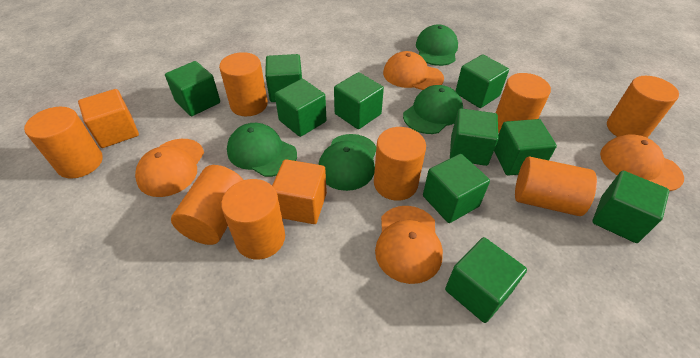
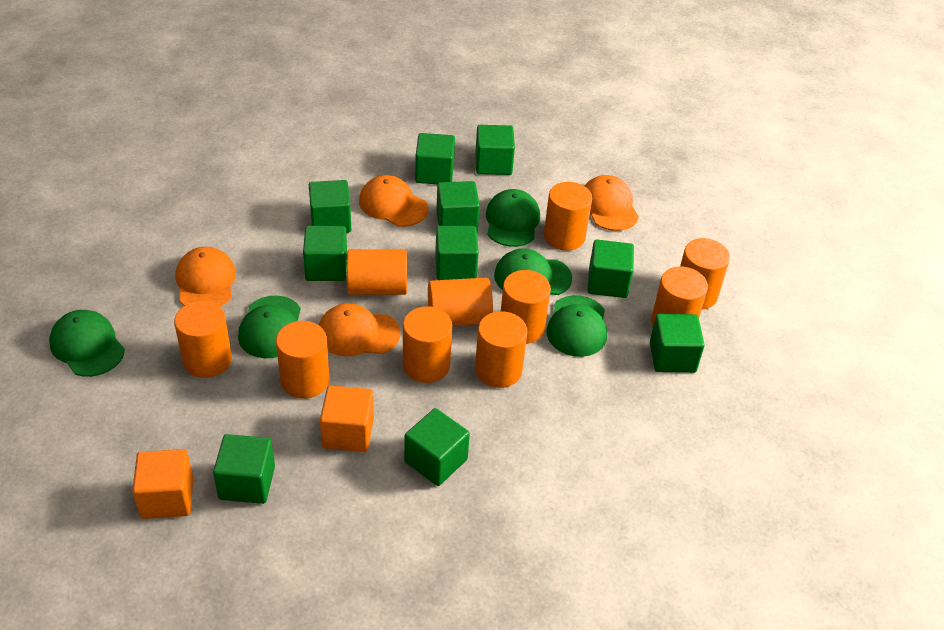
green cap: 4 -> 5
orange cylinder: 8 -> 10

